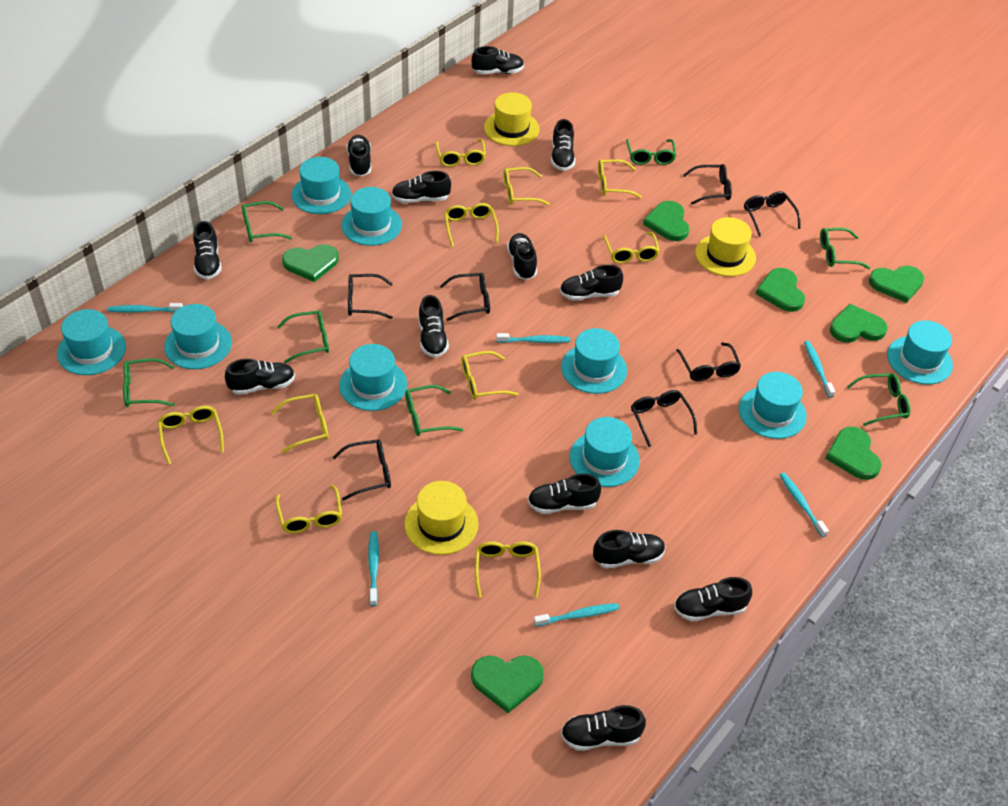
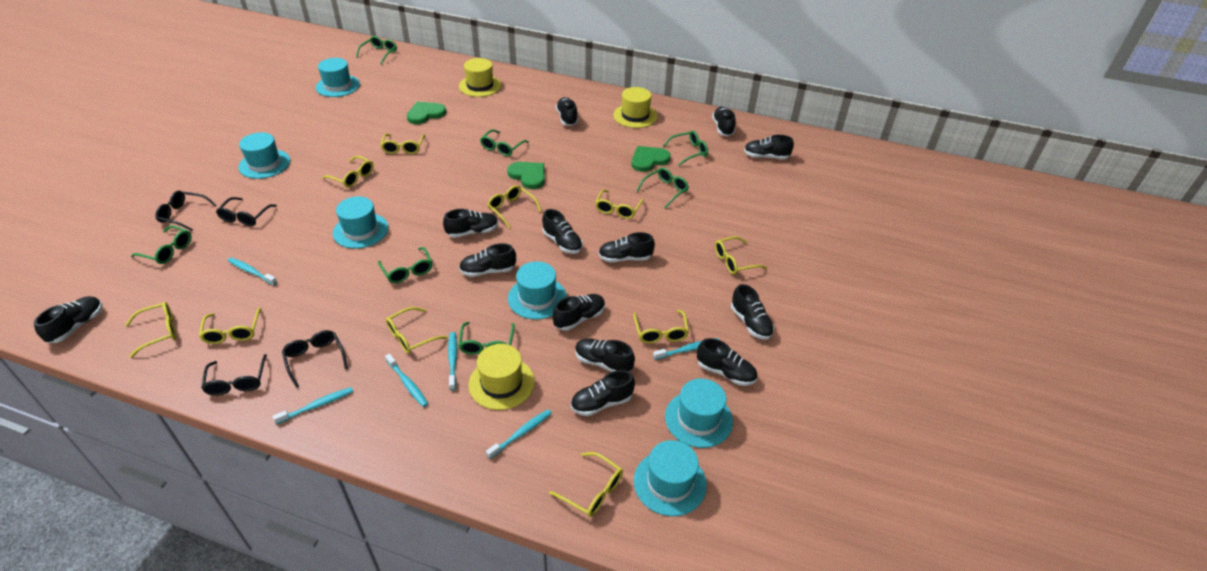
black glasses: 7 -> 4
green heart: 7 -> 3
turquoise hat: 9 -> 6

